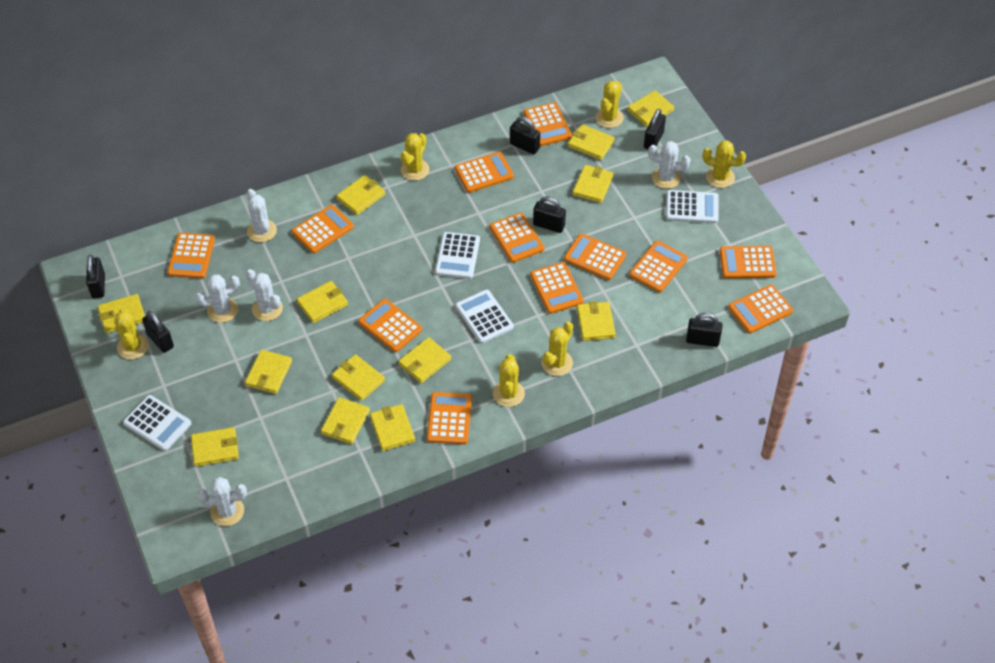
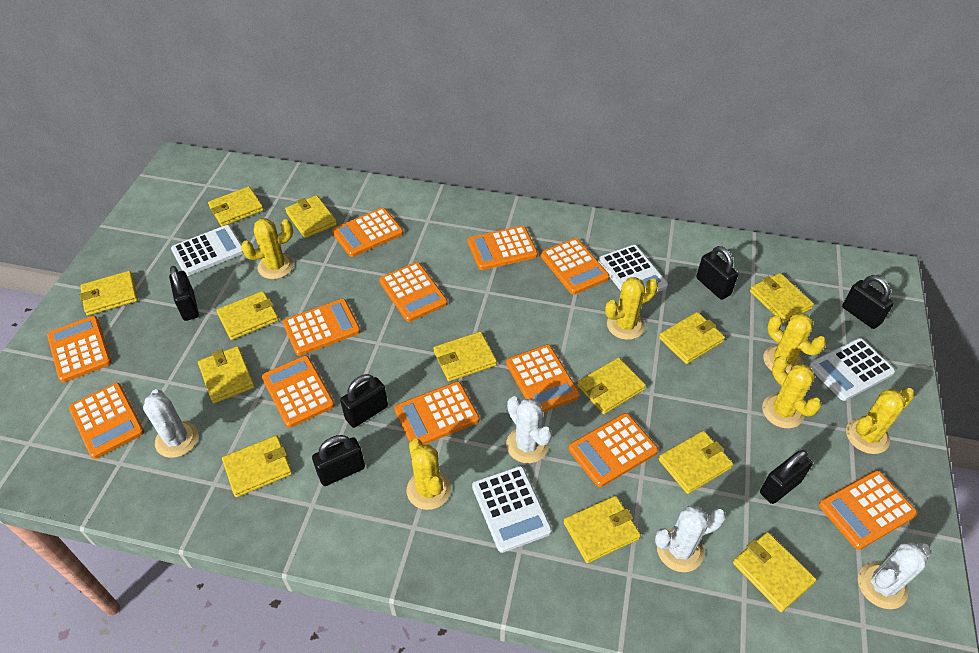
white cactus: 5 -> 4

